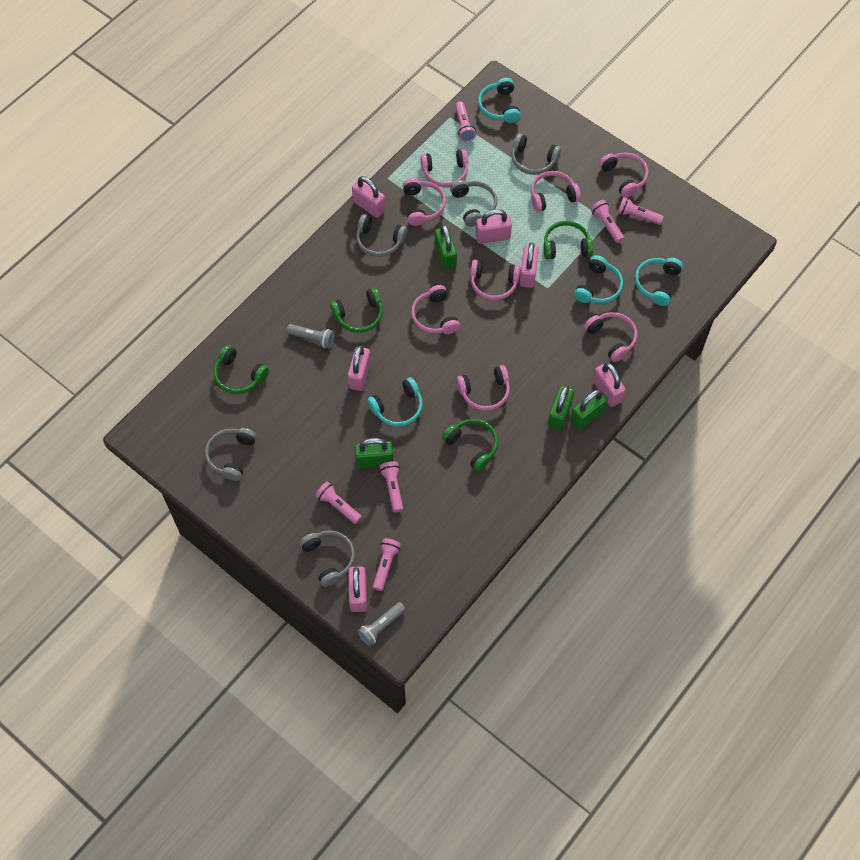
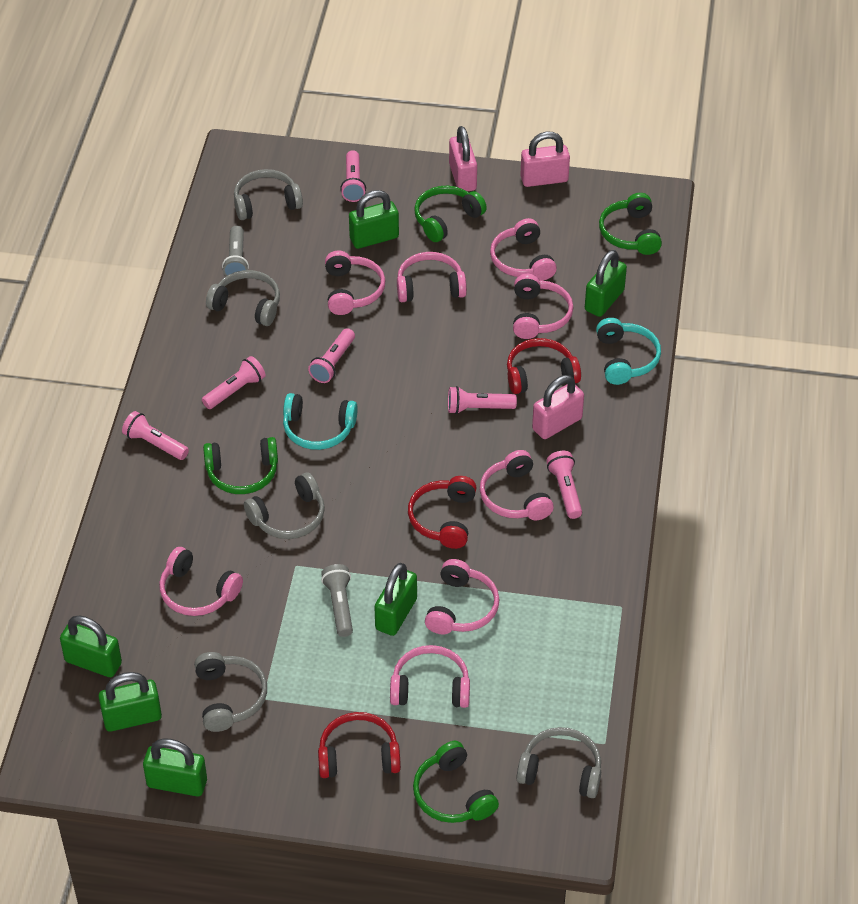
green padlock: 4 -> 6
pink padlock: 6 -> 3
red headphones: 0 -> 3
turquoise headphones: 4 -> 2

